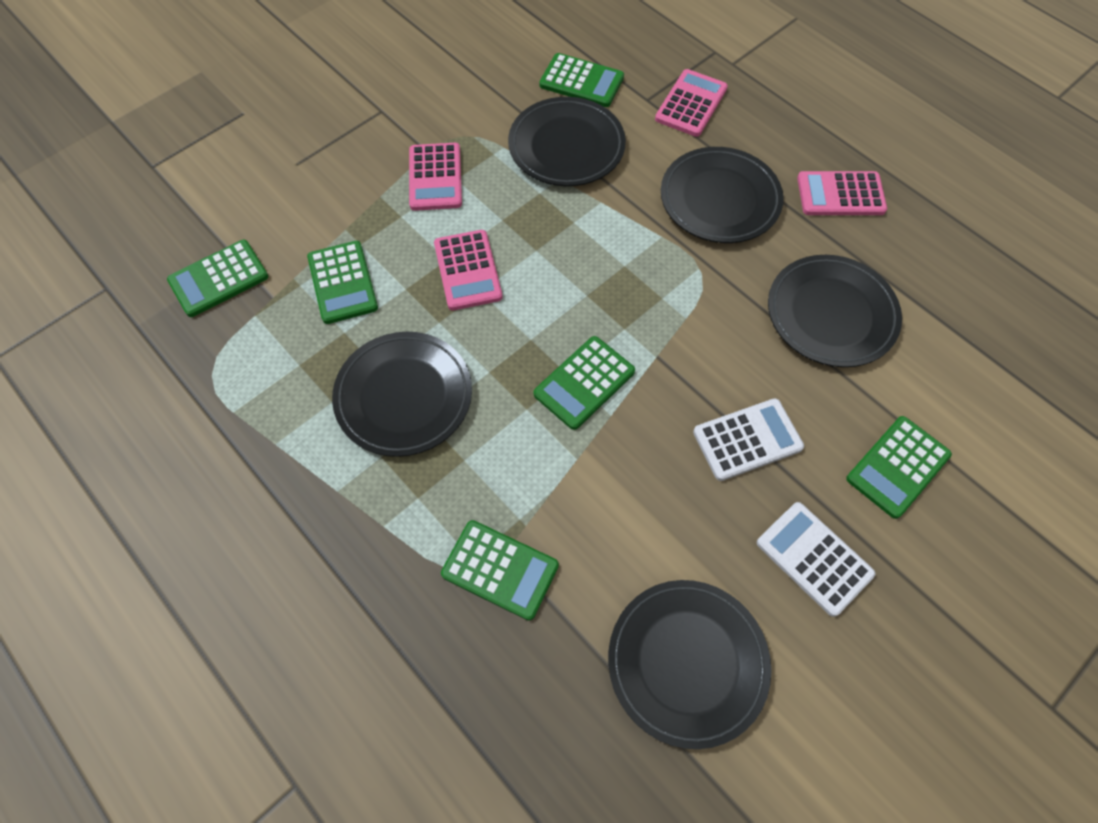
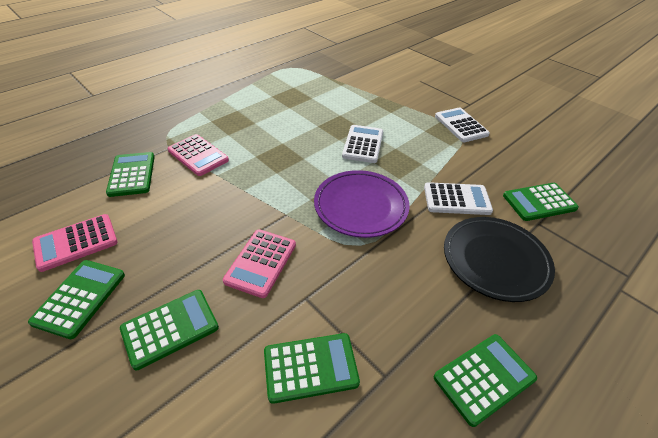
black plate: 5 -> 1
pink calculator: 4 -> 3
purple plate: 0 -> 1
white calculator: 2 -> 3

